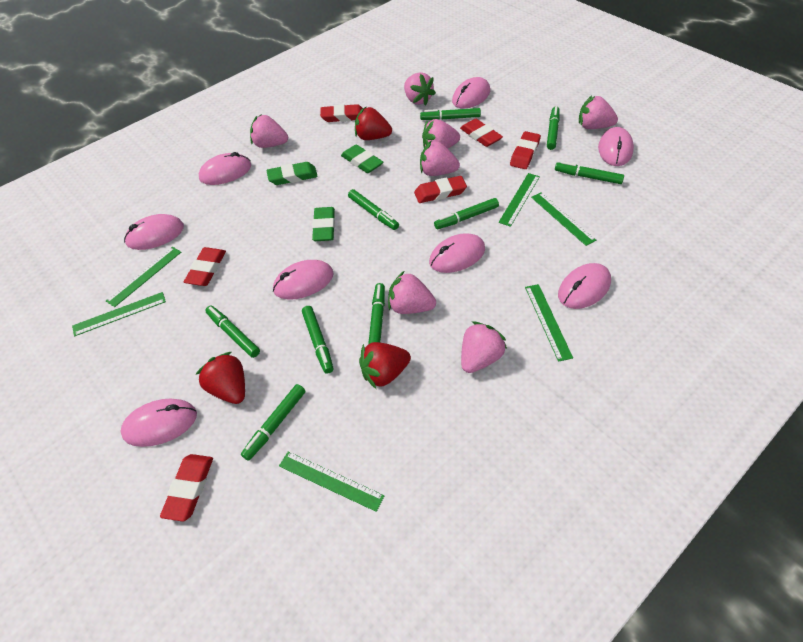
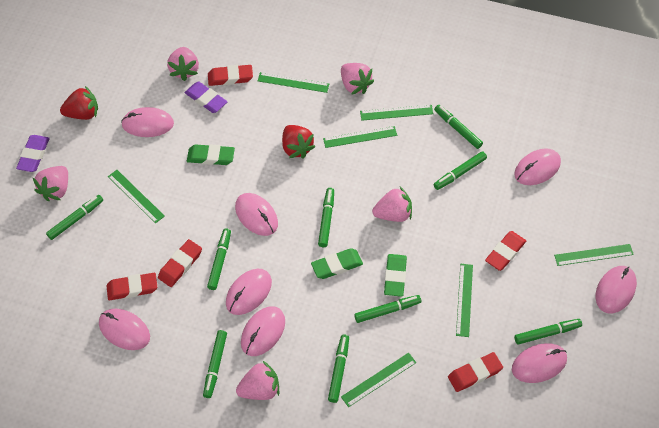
green ruler: 6 -> 7
pink strawberry: 7 -> 5
purple eraser: 0 -> 2
red eraser: 6 -> 5
red strawberry: 3 -> 2

